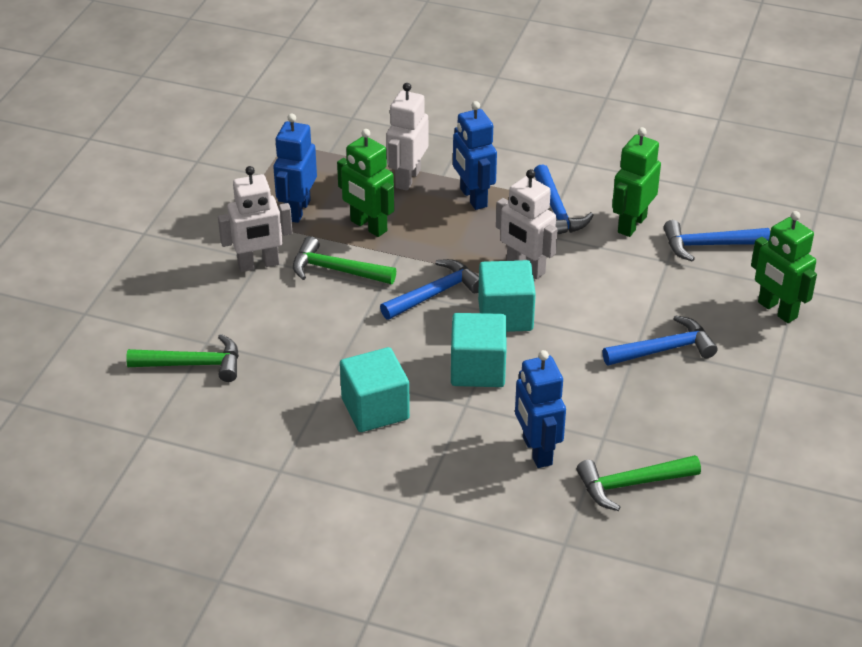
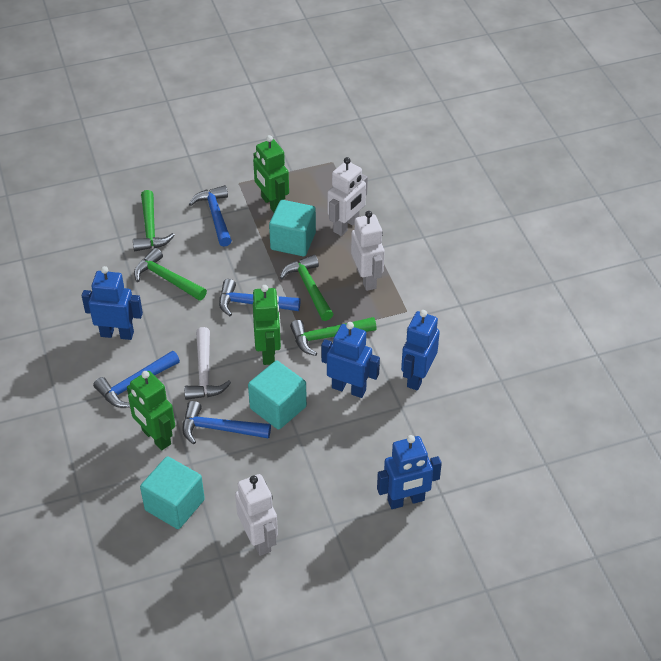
blue robot: 3 -> 4
green hammer: 3 -> 4
white hammer: 0 -> 1

